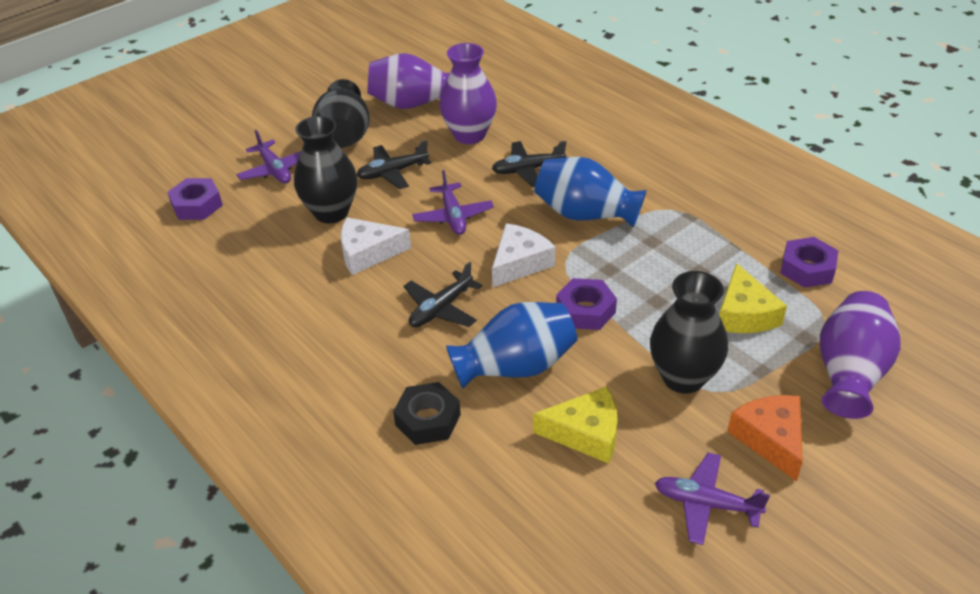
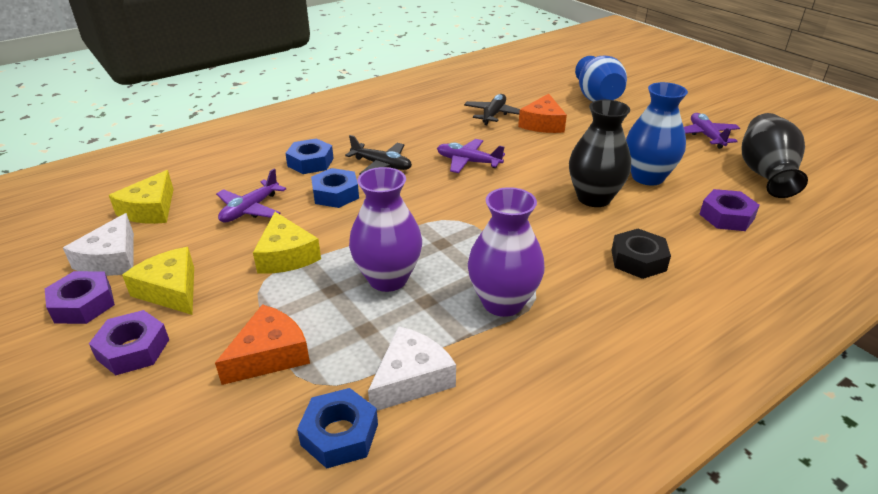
black plane: 3 -> 2
black vase: 3 -> 2
blue nut: 0 -> 3
orange cheese: 1 -> 2
purple vase: 3 -> 2
yellow cheese: 2 -> 3

